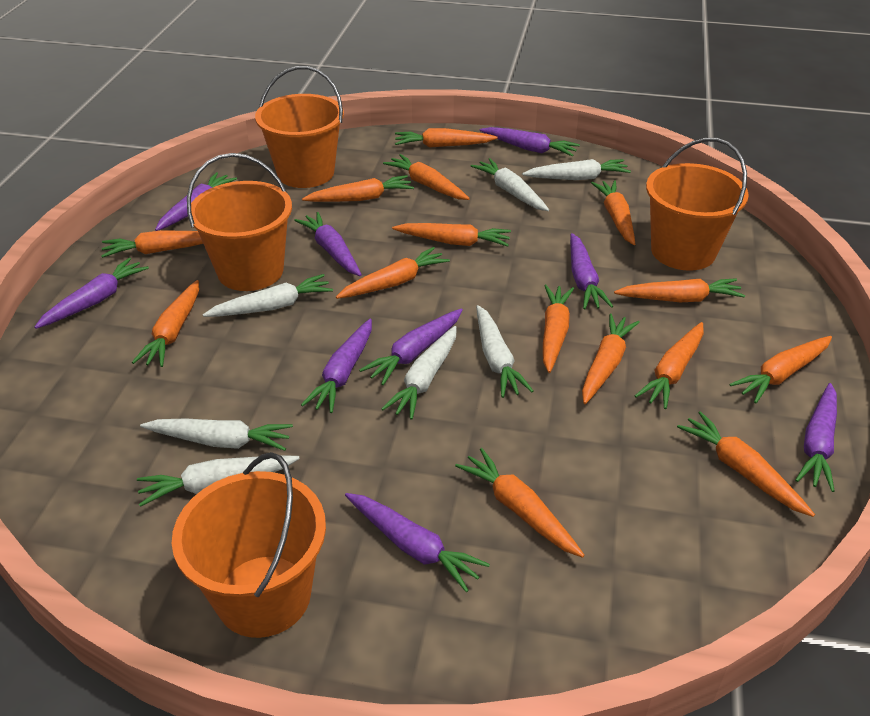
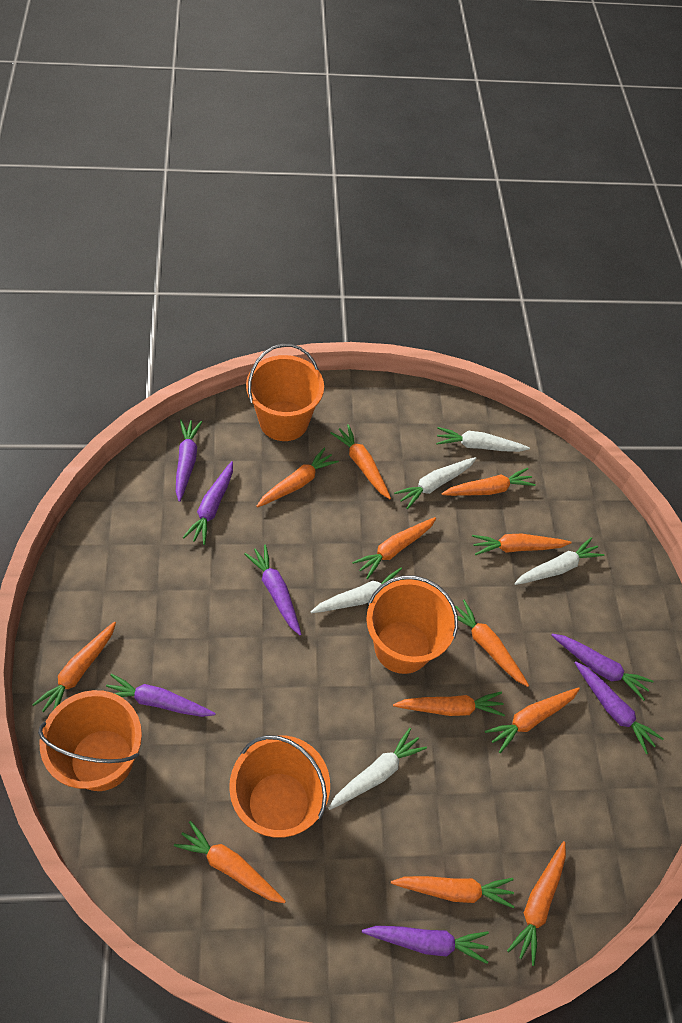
orange carrot: 15 -> 12
purple carrot: 9 -> 7
white carrot: 7 -> 5

